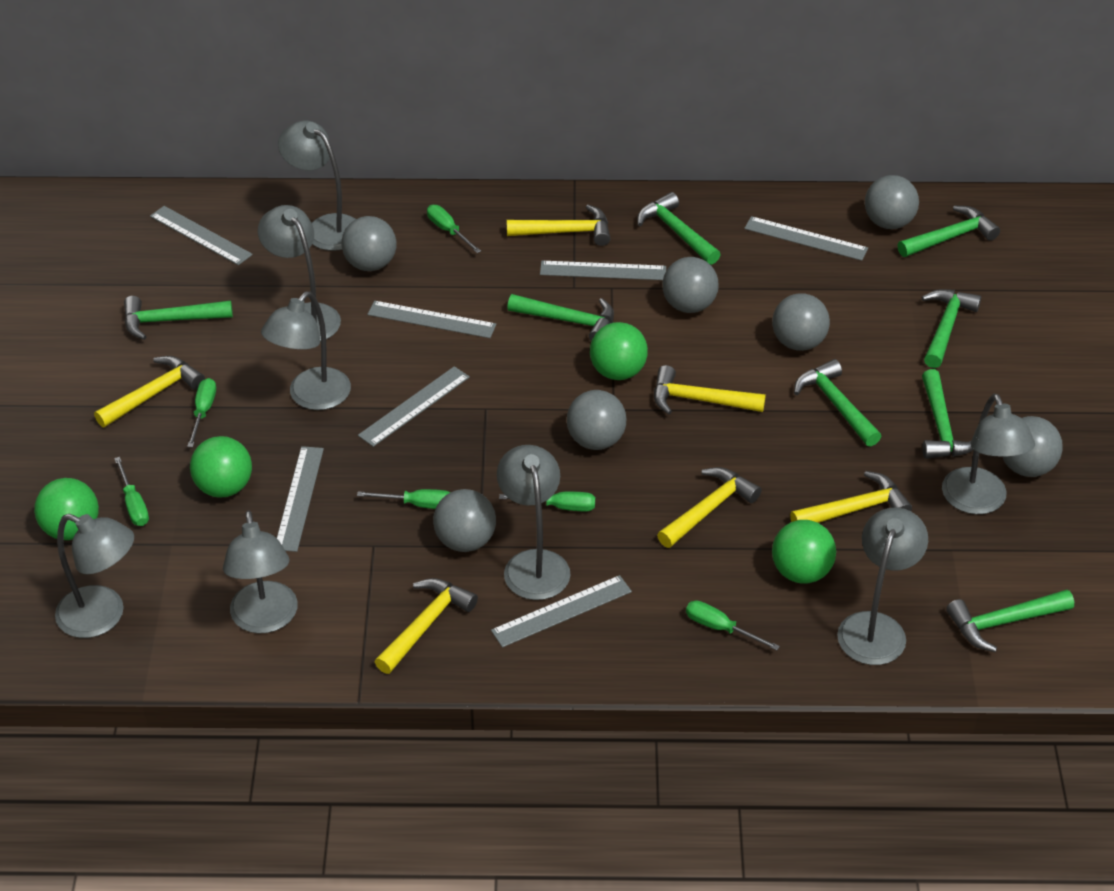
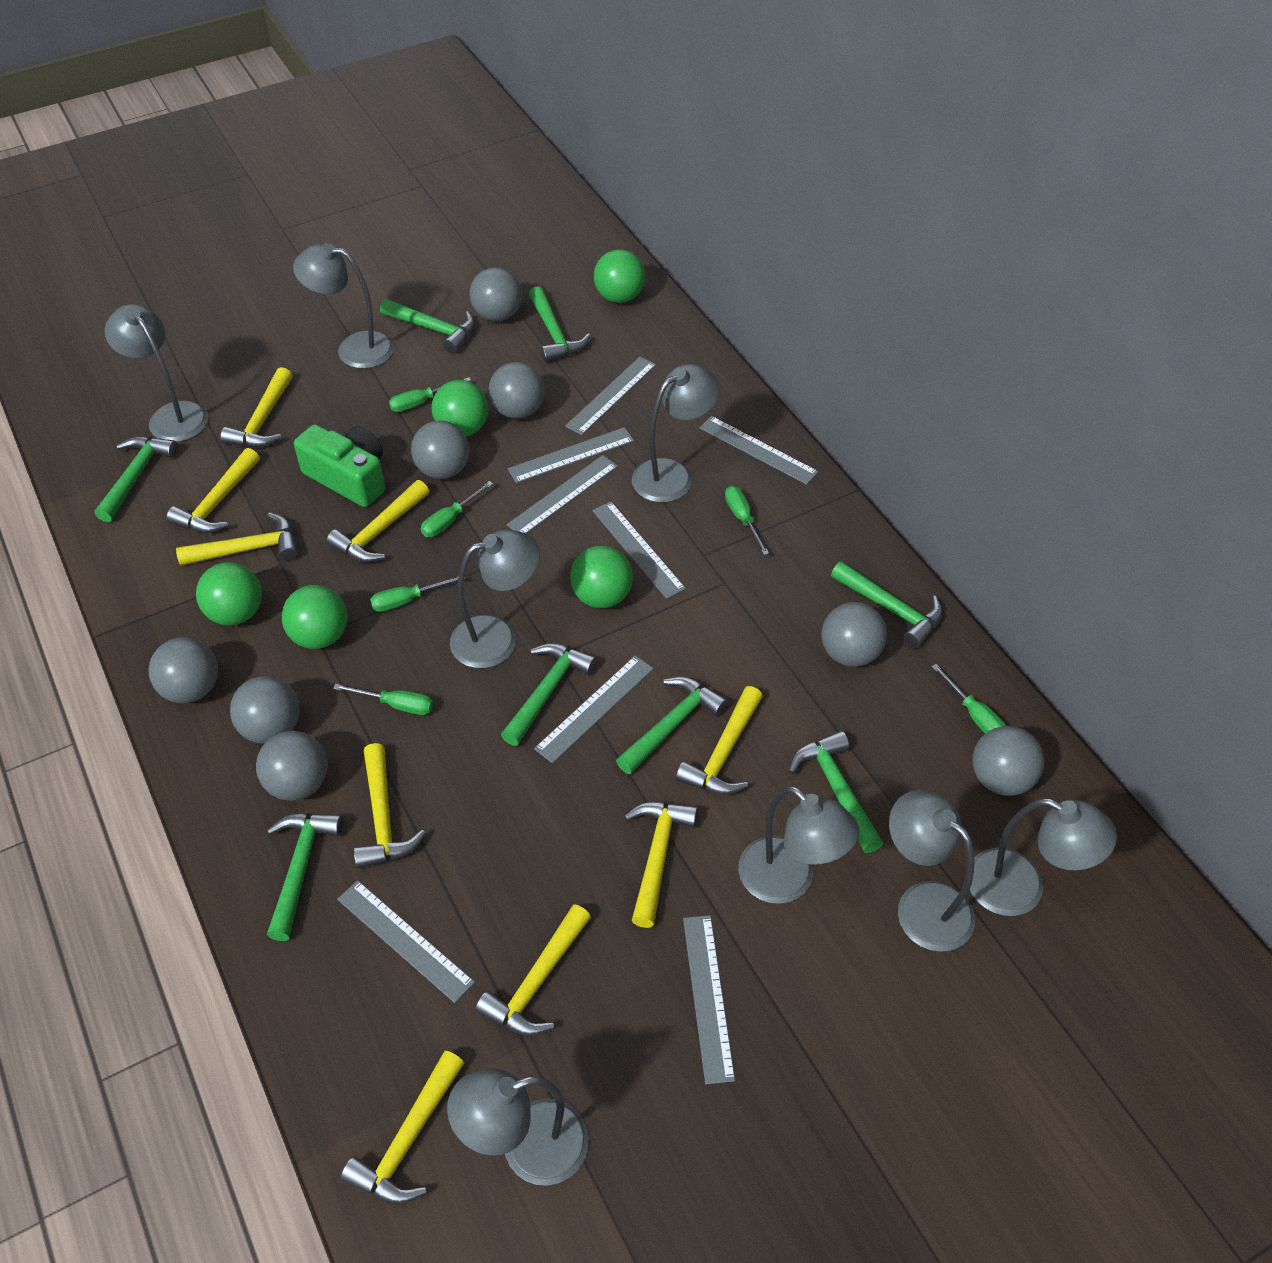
green ball: 4 -> 5
green camera: 0 -> 1
grey ball: 7 -> 8
grey ruler: 7 -> 8
yellow hammer: 6 -> 9

